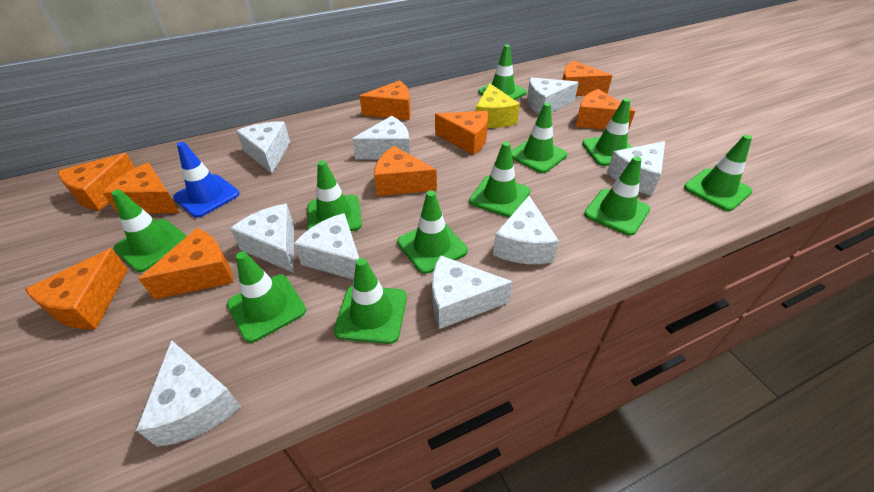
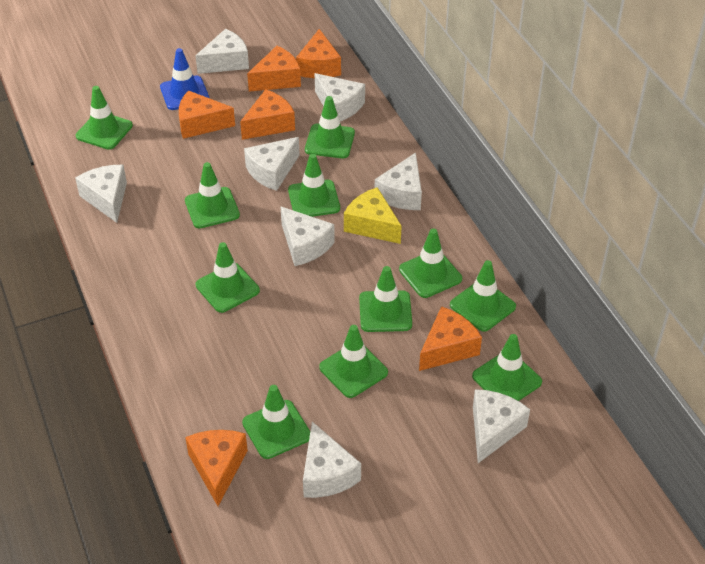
orange cheese: 9 -> 6
white cheese: 9 -> 8

